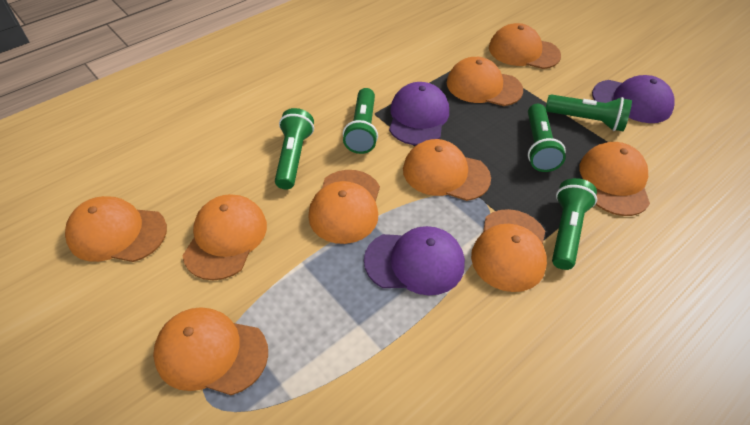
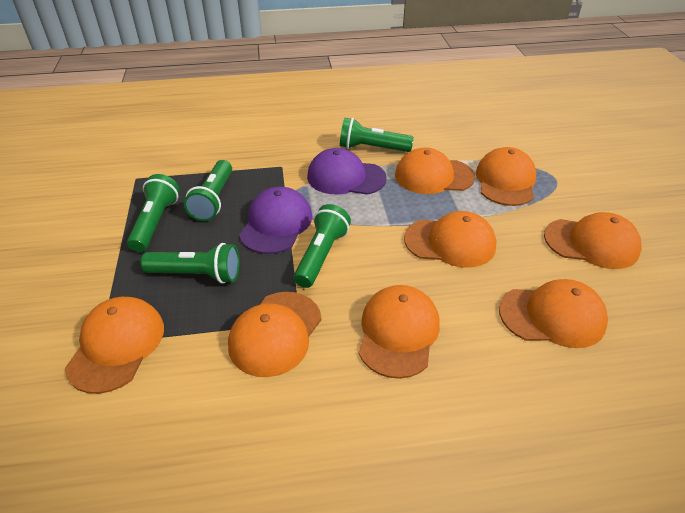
orange cap: 9 -> 8
purple cap: 3 -> 2

